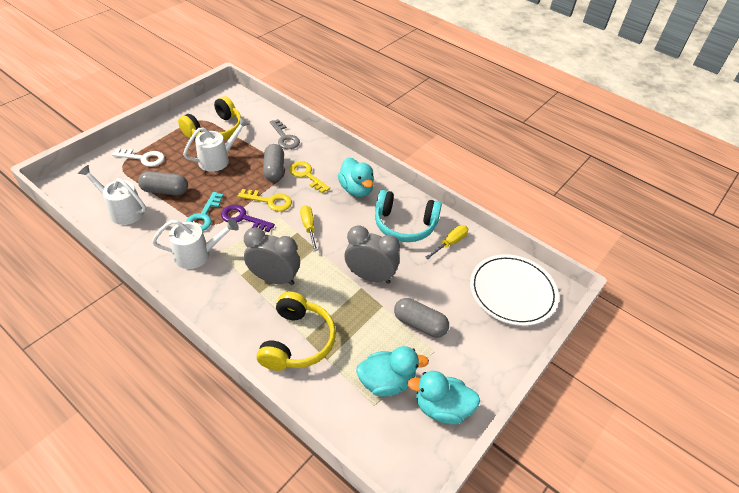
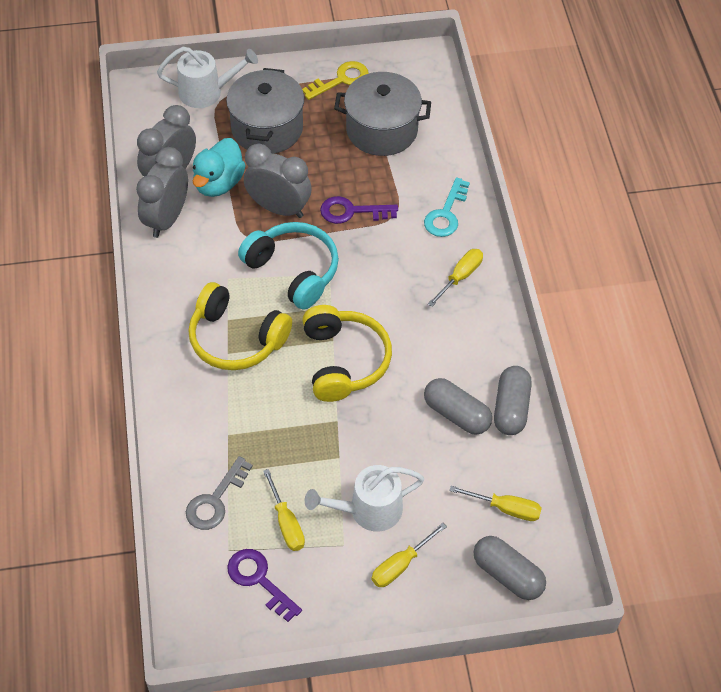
grey clock: 2 -> 3
grey pot: 0 -> 2
purple key: 1 -> 2
turquoise duck: 3 -> 1
white key: 1 -> 0
white plate: 1 -> 0
white watering can: 3 -> 2
yellow key: 2 -> 1
yellow screwdriver: 2 -> 4

